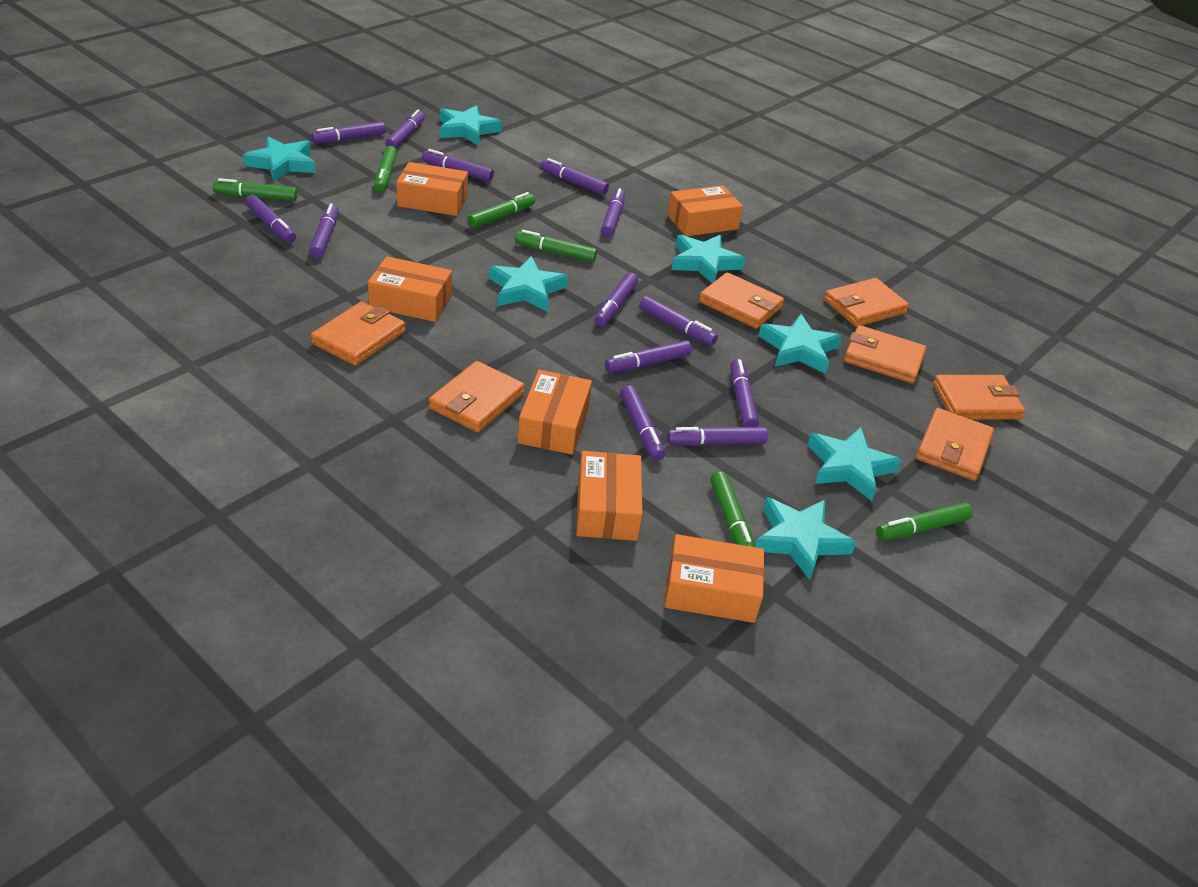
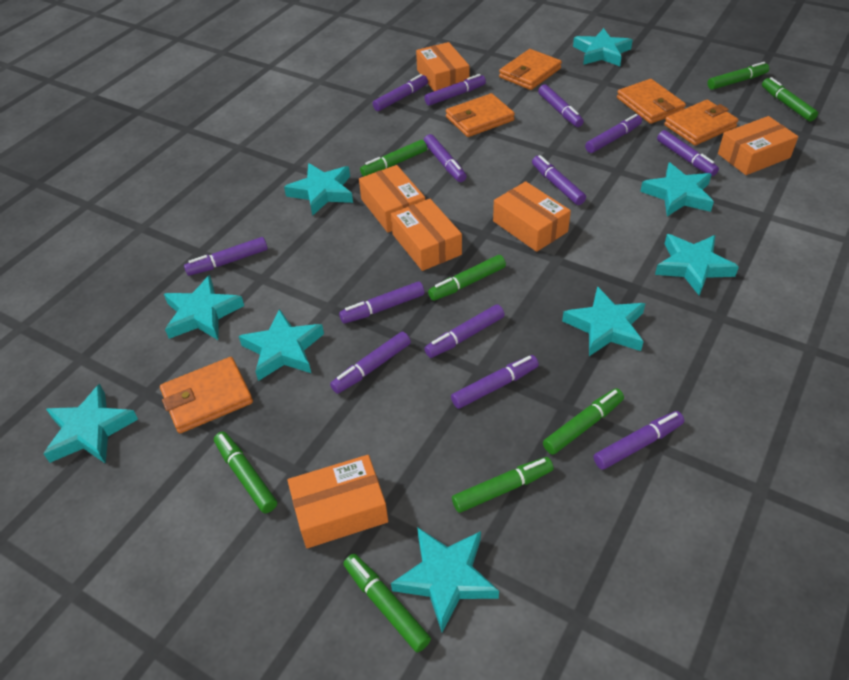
green marker: 6 -> 8
orange wallet: 7 -> 5
turquoise star: 7 -> 9

